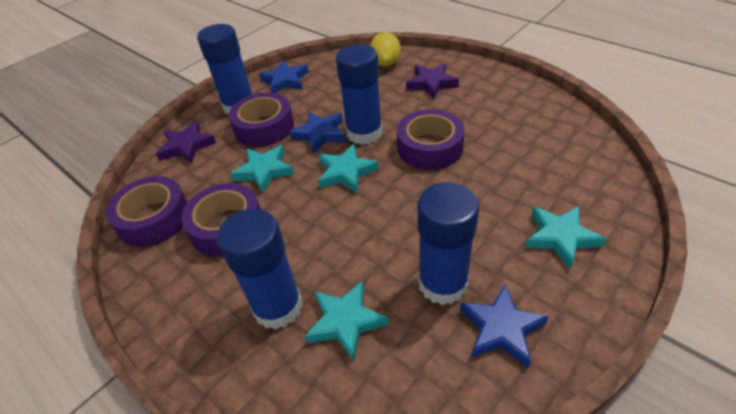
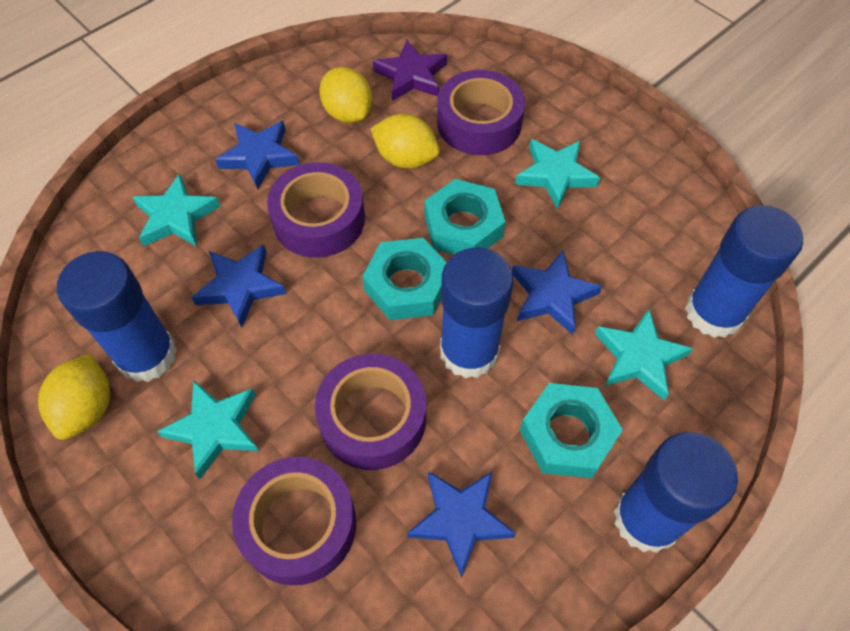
blue star: 3 -> 4
purple star: 2 -> 1
turquoise nut: 0 -> 3
yellow lemon: 1 -> 3

